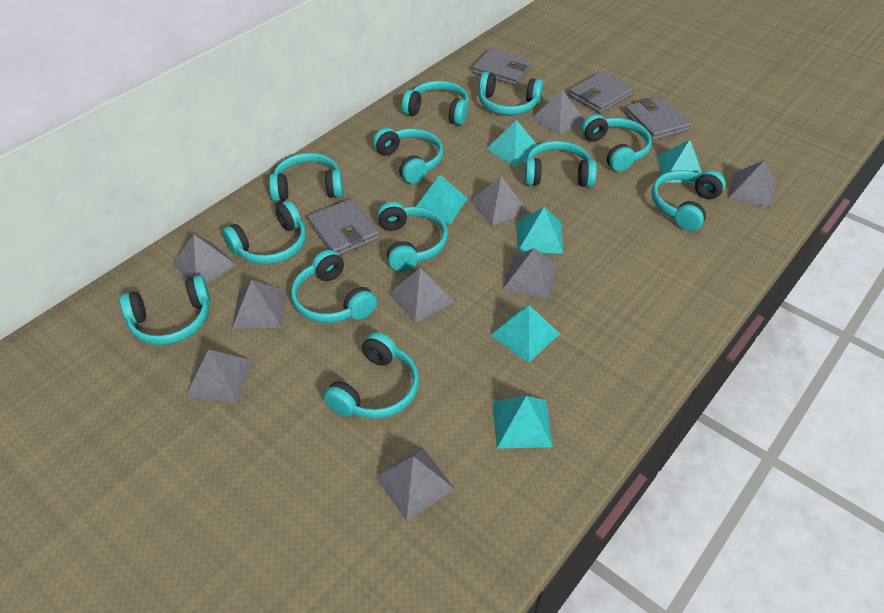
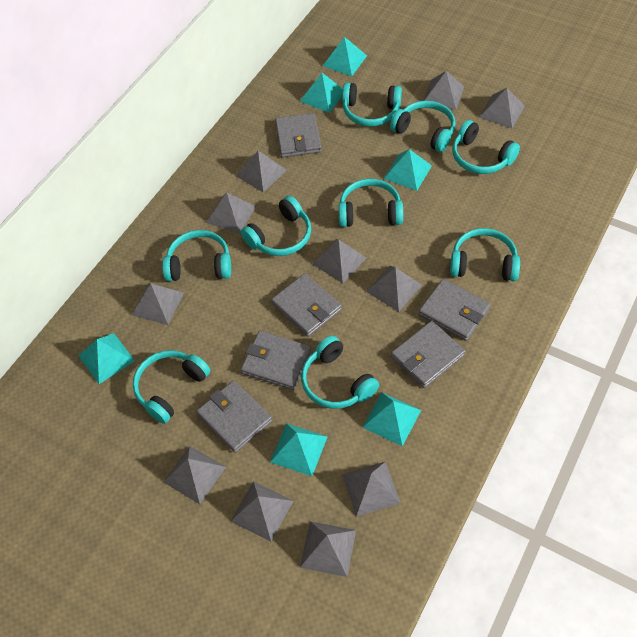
grey pyramid: 9 -> 11
grey wallet: 4 -> 6
turquoise headphones: 12 -> 9

